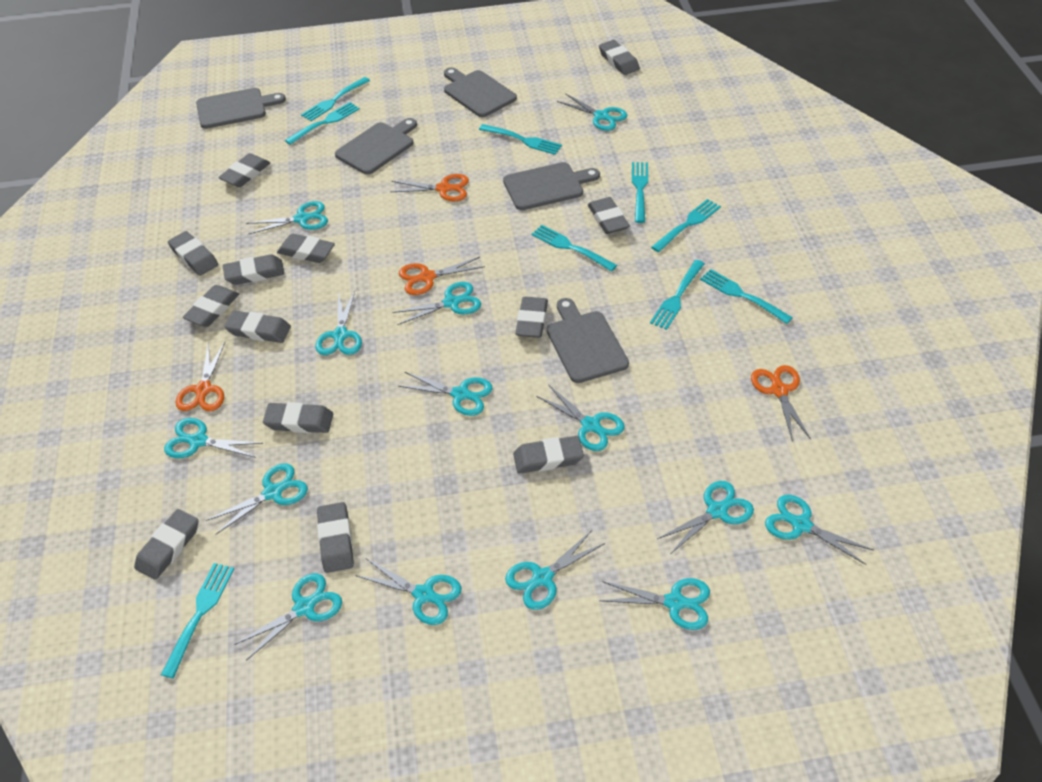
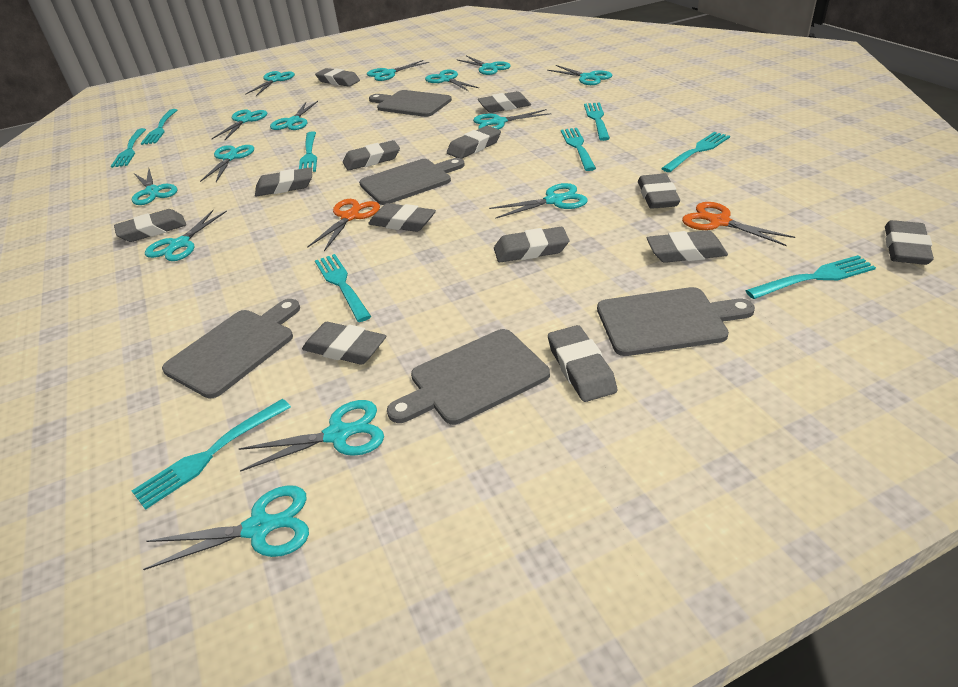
orange scissors: 4 -> 2

